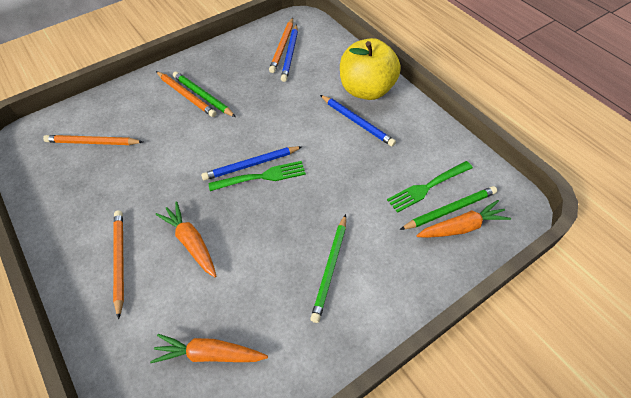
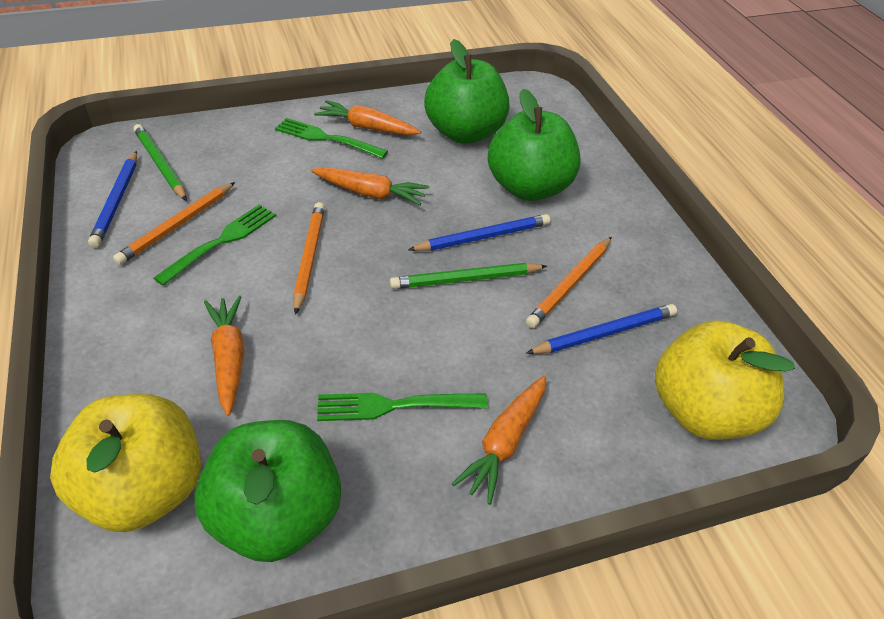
green apple: 0 -> 3
green fork: 2 -> 3
green pencil: 3 -> 2
orange carrot: 3 -> 4
orange pencil: 4 -> 3
yellow apple: 1 -> 2

